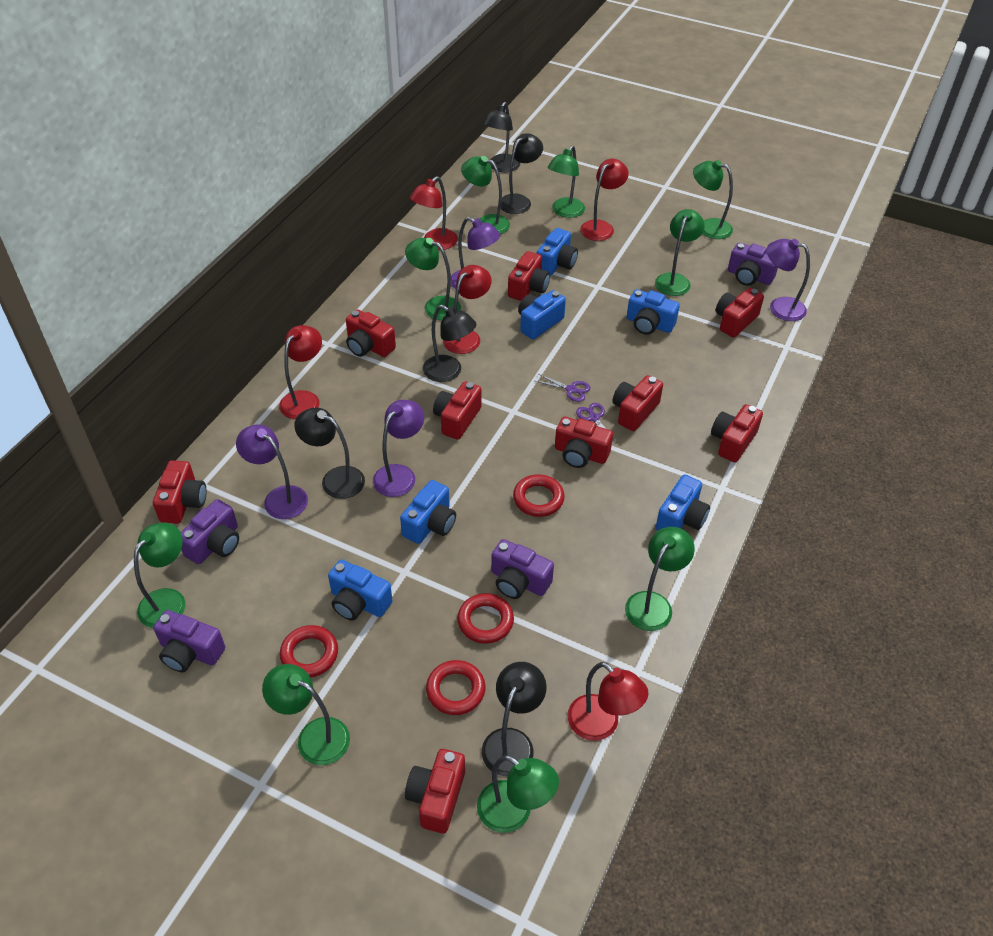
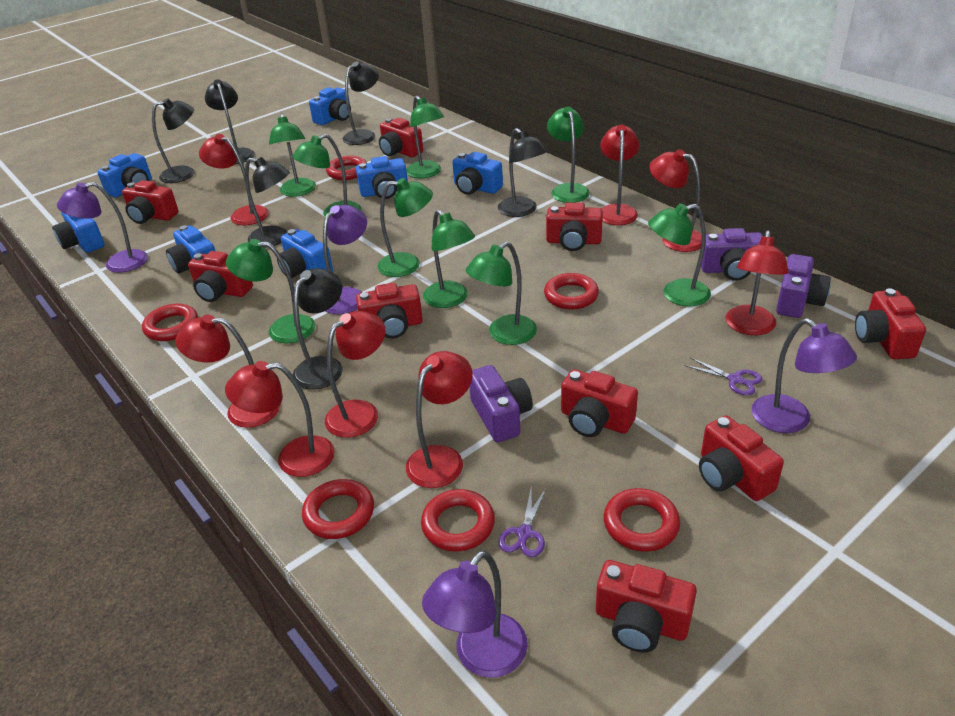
black lamp: 5 -> 6
blue camera: 6 -> 7
purple camera: 4 -> 3
red lamp: 5 -> 8
red ring: 4 -> 6

